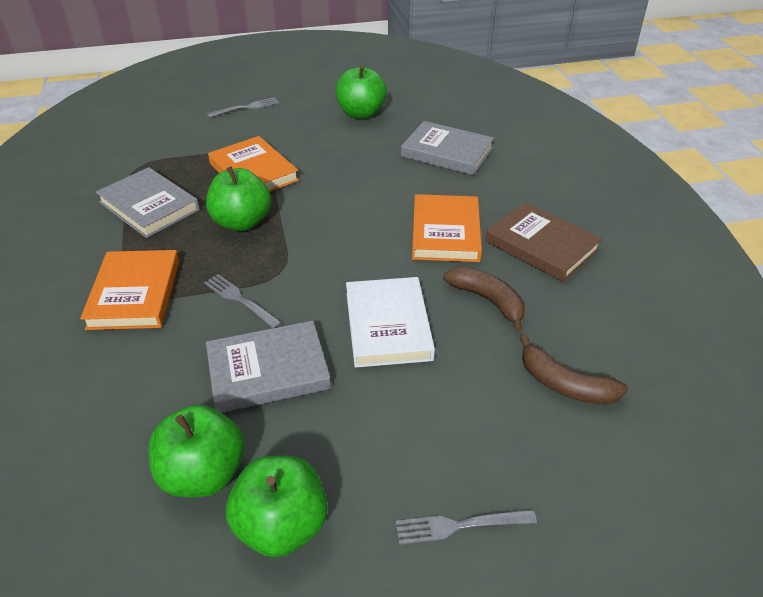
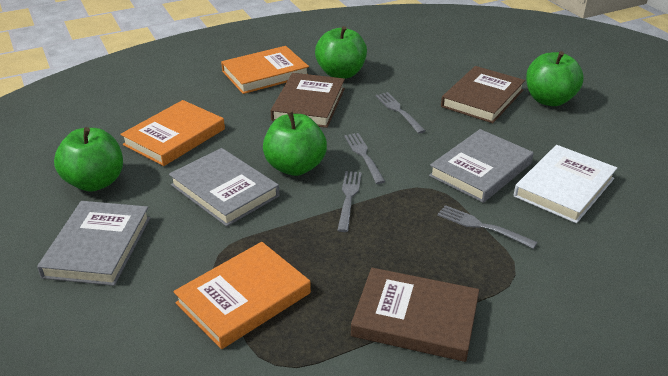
brown banana: 2 -> 0
brown book: 1 -> 3
grey fork: 3 -> 4

